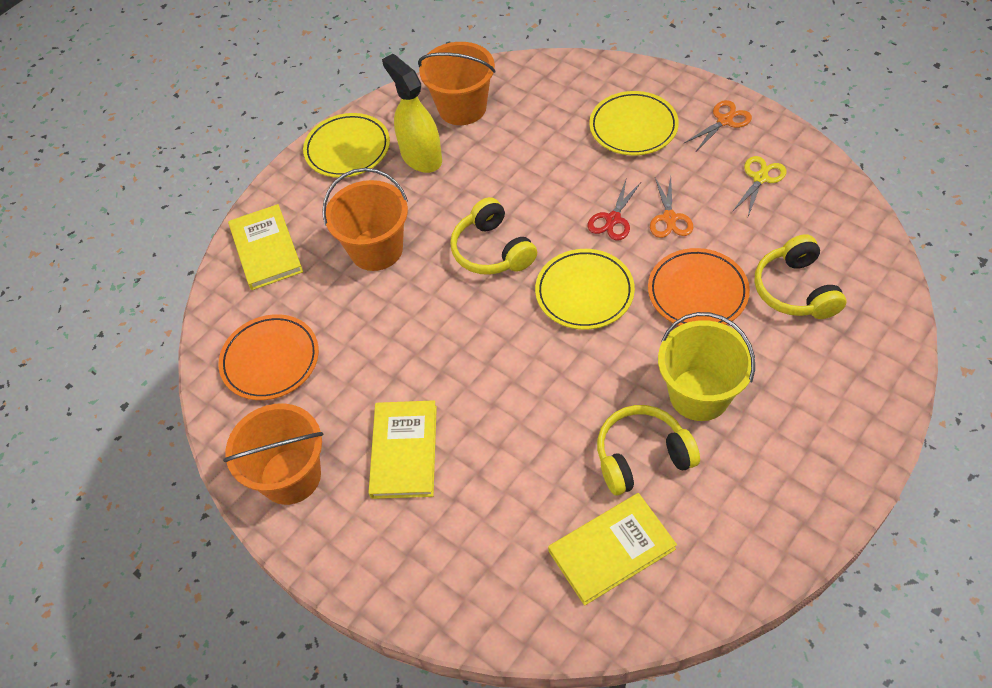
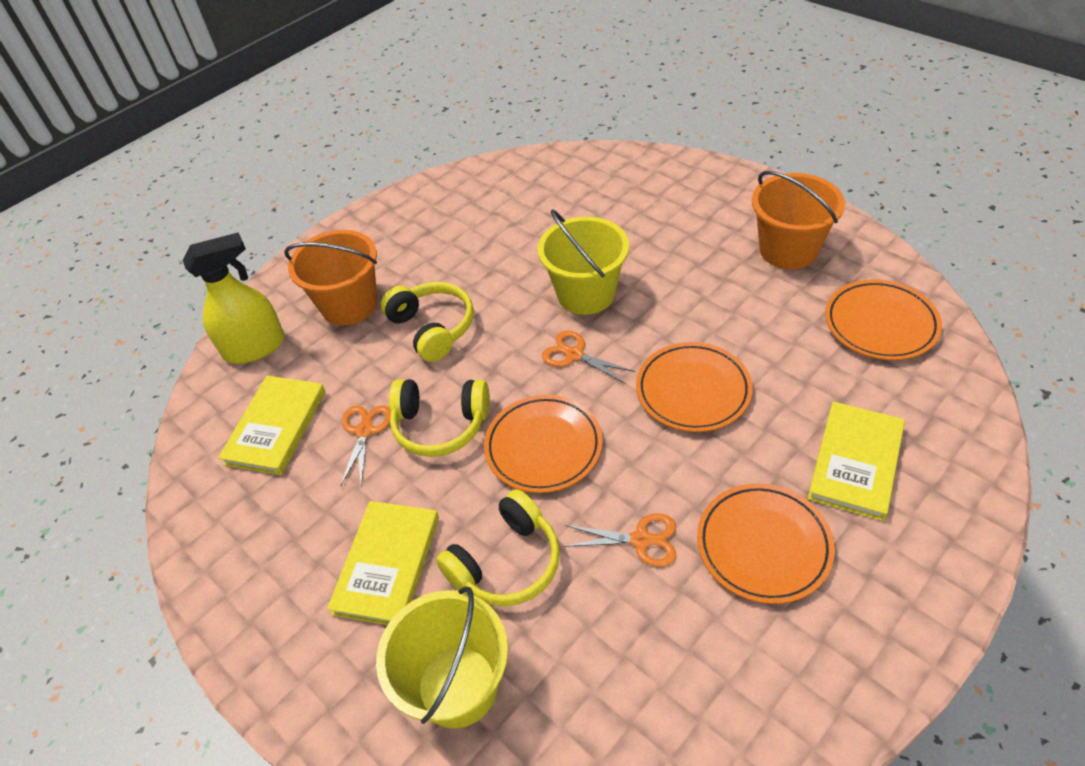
orange bucket: 3 -> 2
orange plate: 2 -> 4
orange scissors: 2 -> 3
red scissors: 1 -> 0
yellow bucket: 1 -> 2
yellow plate: 3 -> 0
yellow scissors: 1 -> 0

